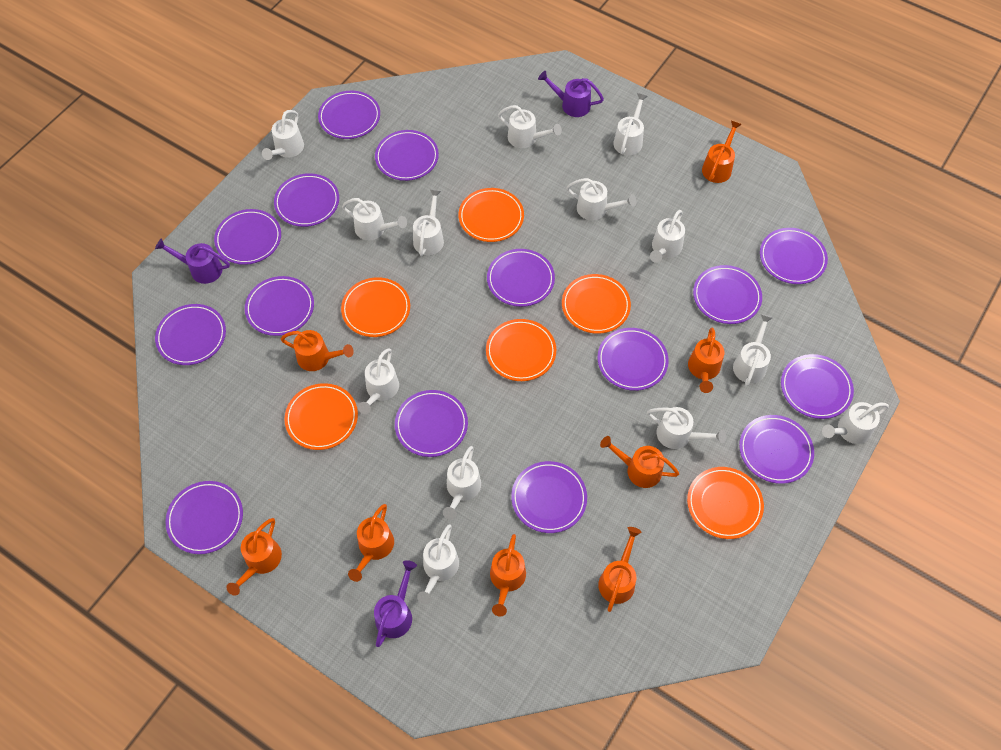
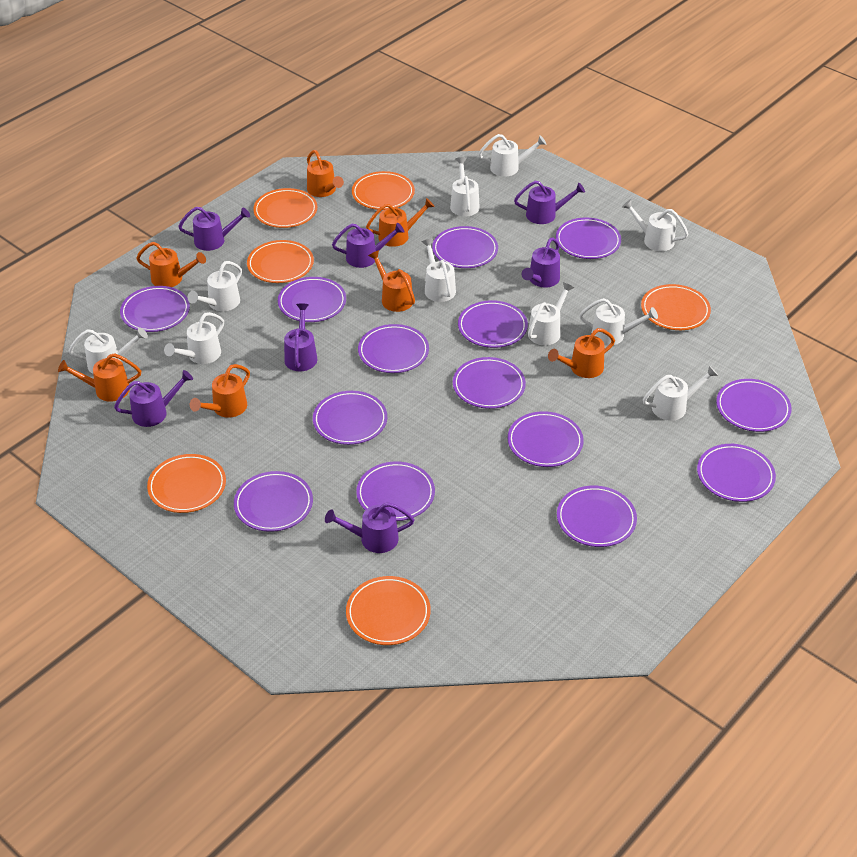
orange watering can: 8 -> 7
purple plate: 15 -> 14
purple watering can: 3 -> 7
white watering can: 13 -> 10

